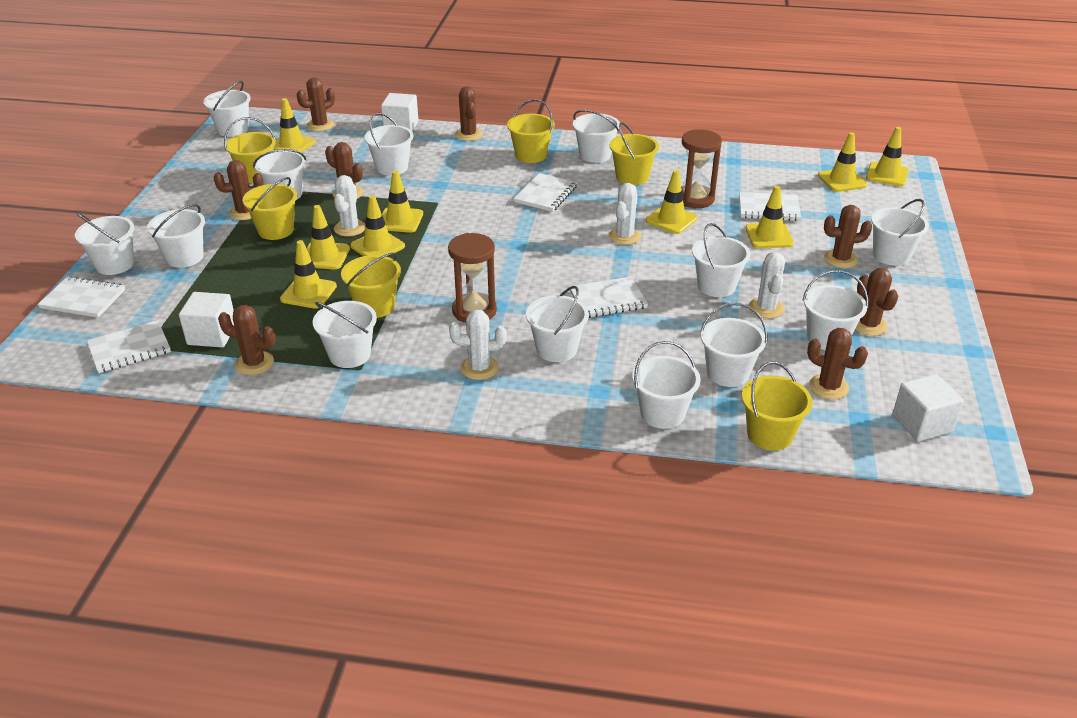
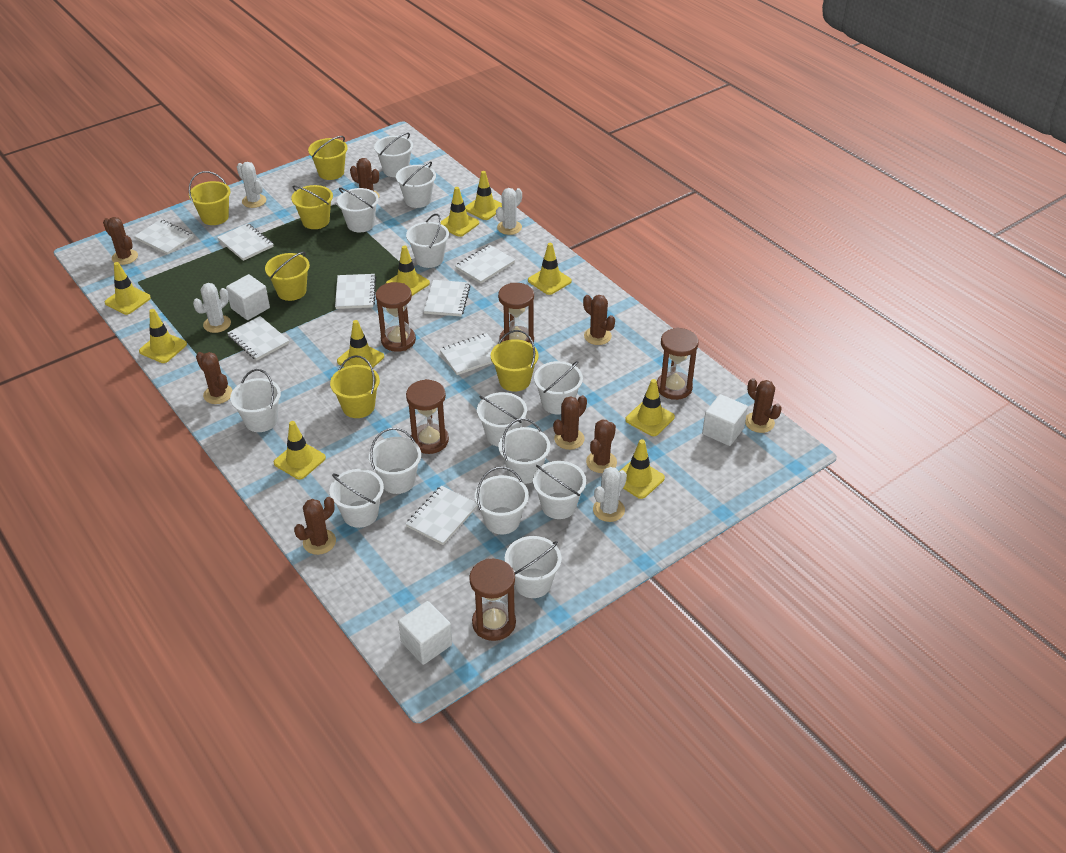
brown hourglass: 2 -> 5
white notebook: 5 -> 8
yellow traffic cone: 9 -> 10

